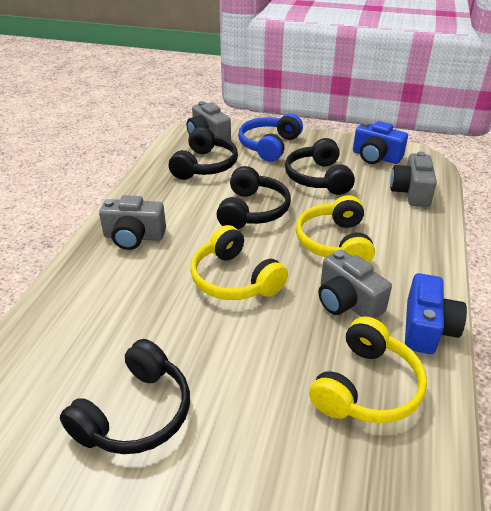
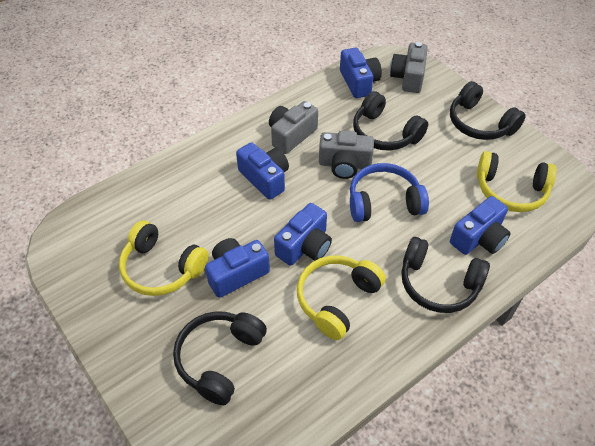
blue camera: 2 -> 5
grey camera: 4 -> 3

